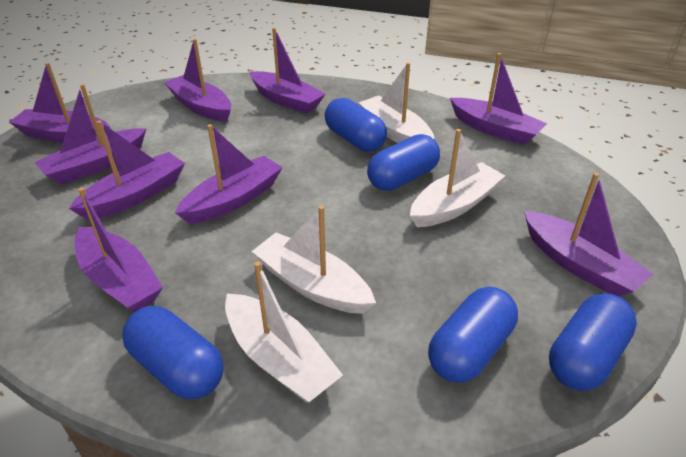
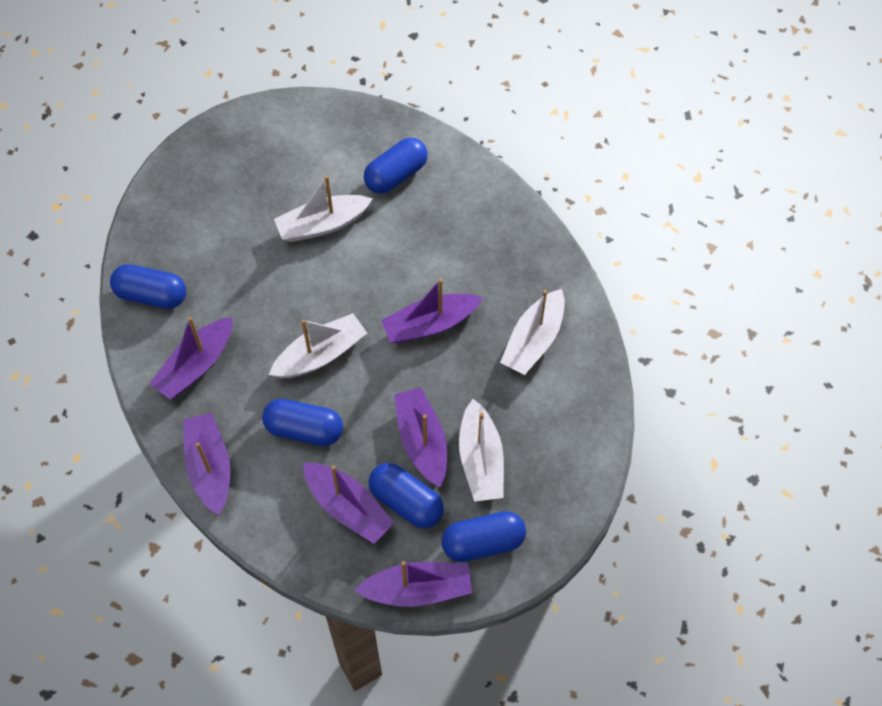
purple boat: 9 -> 6

